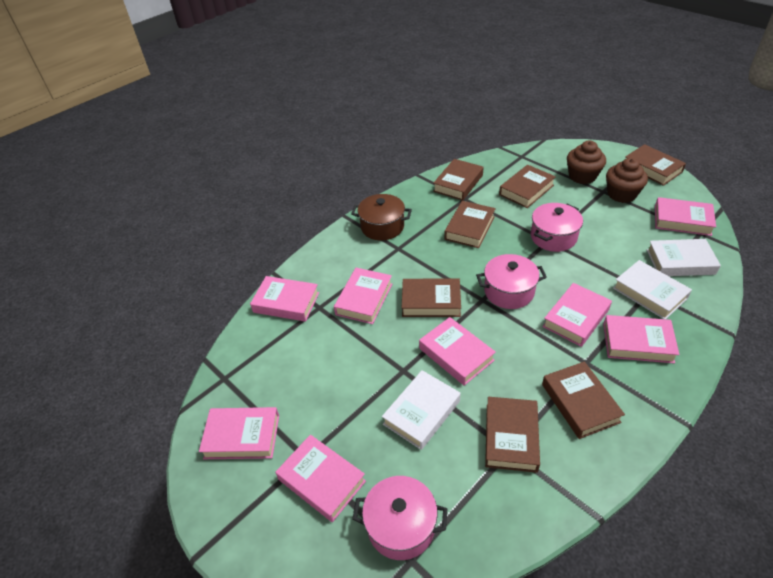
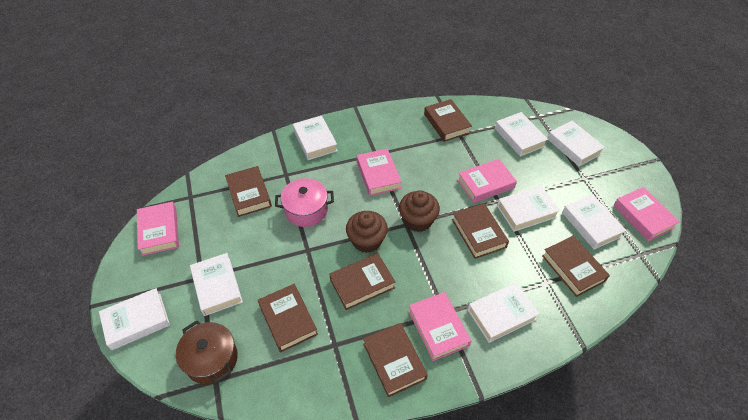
pink book: 8 -> 5
pink pot: 3 -> 1
white book: 3 -> 8

